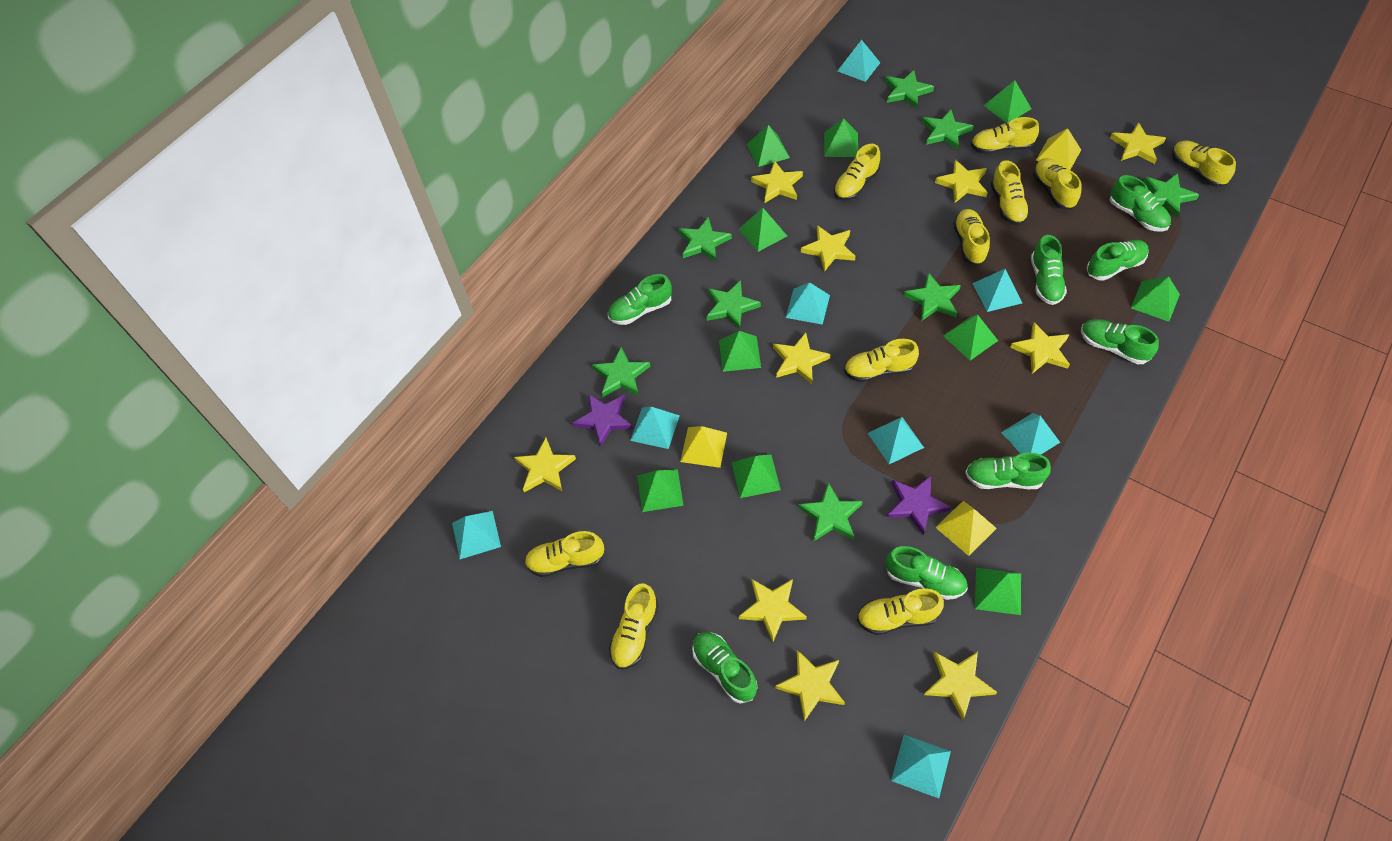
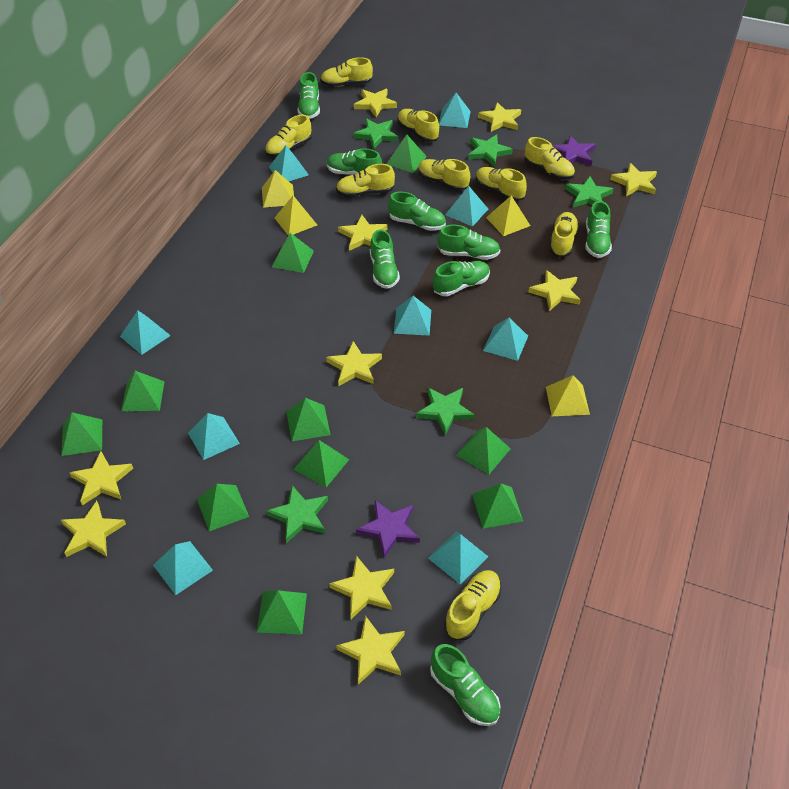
green star: 8 -> 5
turquoise pyramid: 8 -> 9
yellow pyramid: 3 -> 4
yellow shoe: 10 -> 9

